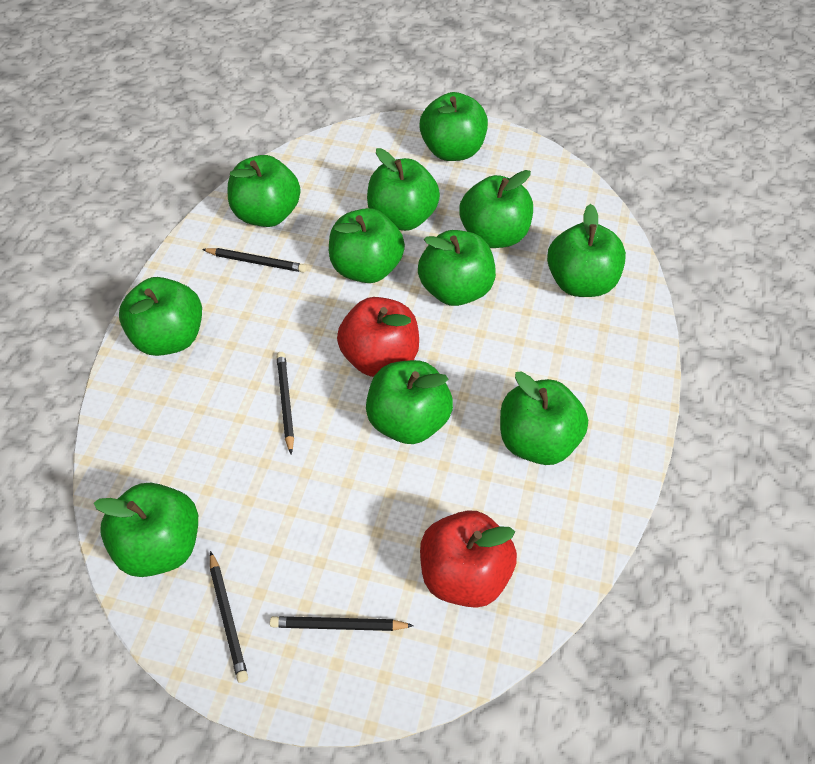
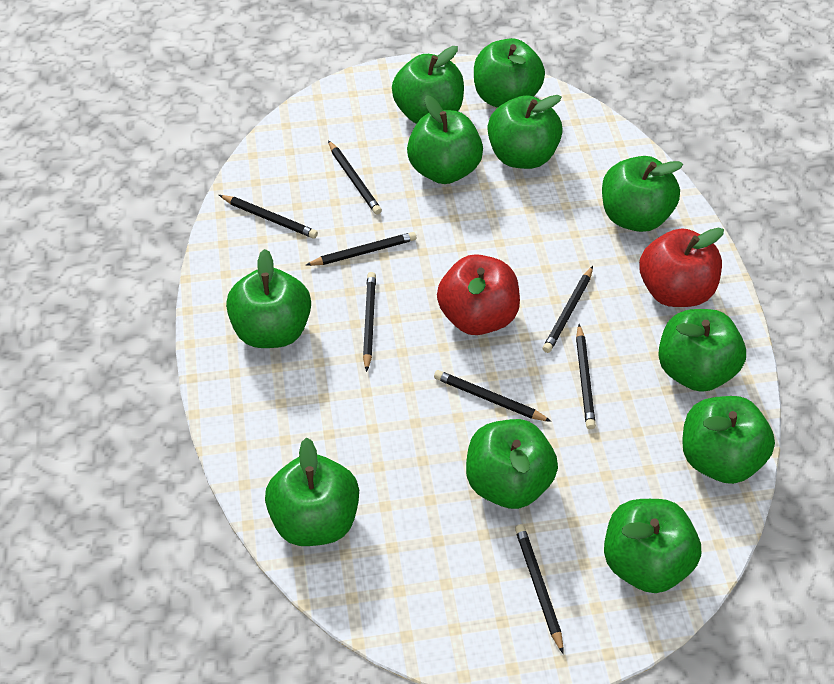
black pencil: 4 -> 8

